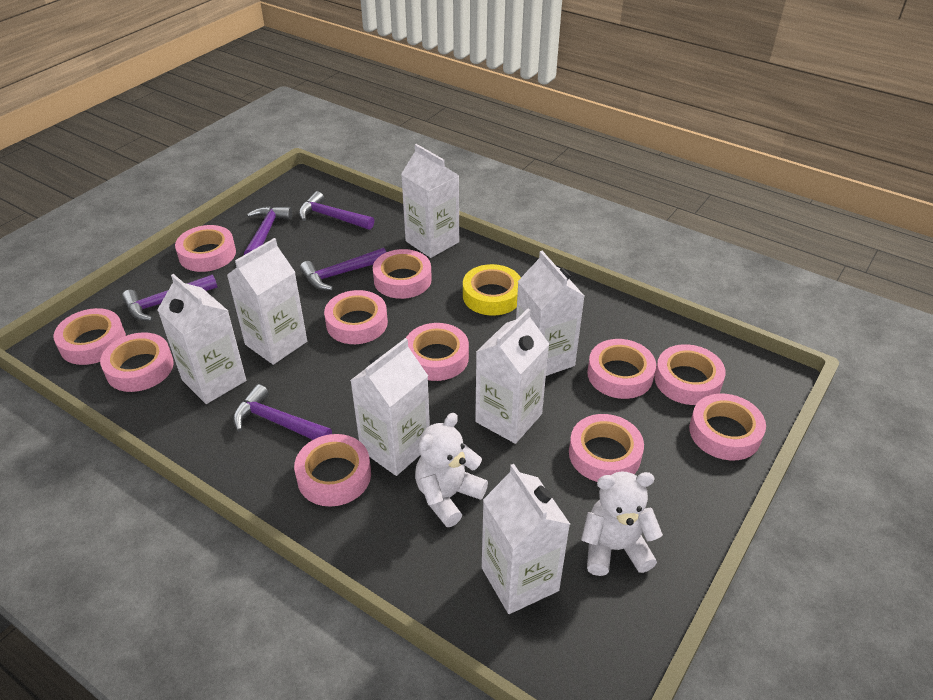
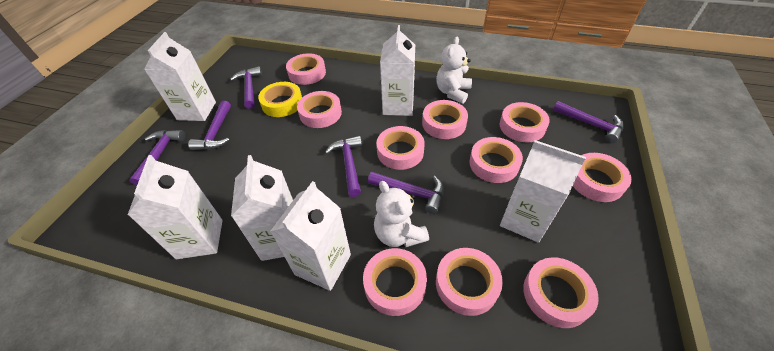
pink tape: 11 -> 10
purple hammer: 5 -> 6
white carton: 7 -> 6

